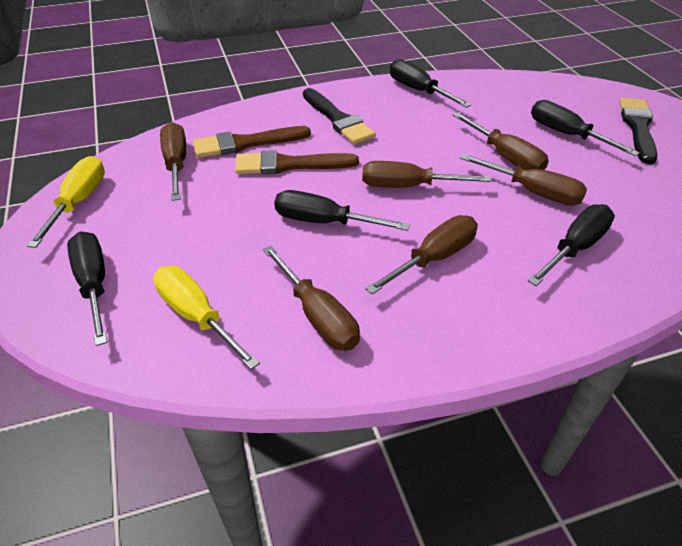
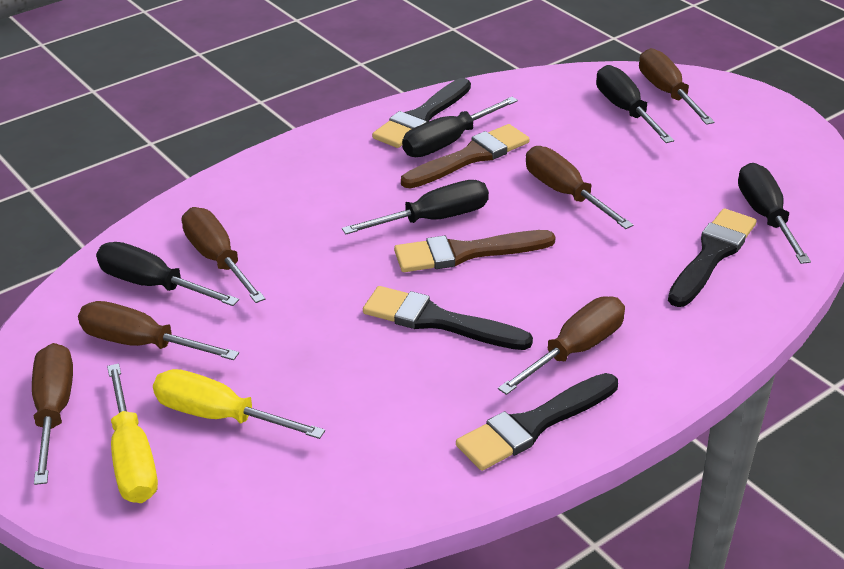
black brush: 2 -> 4

